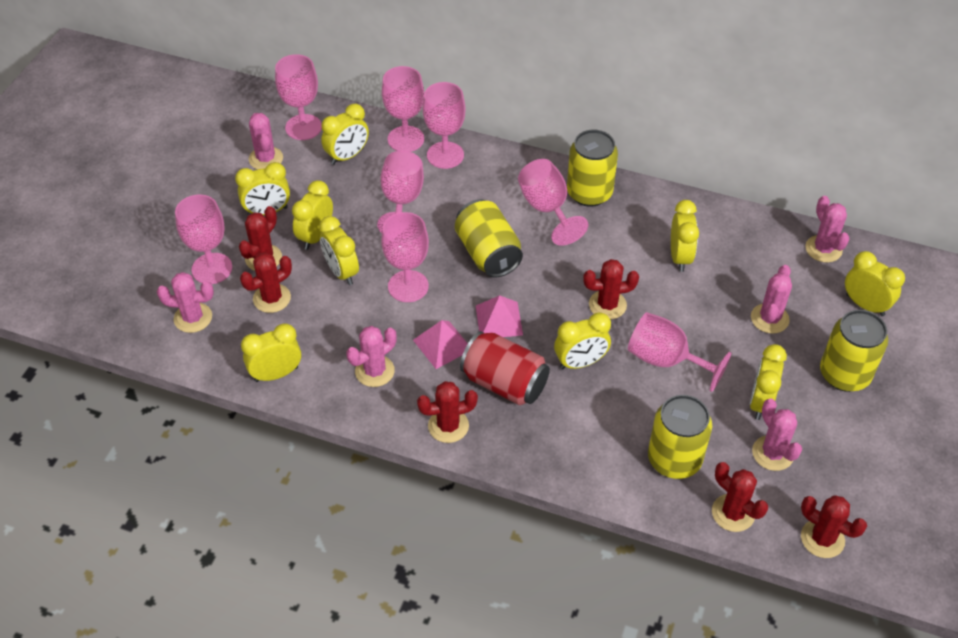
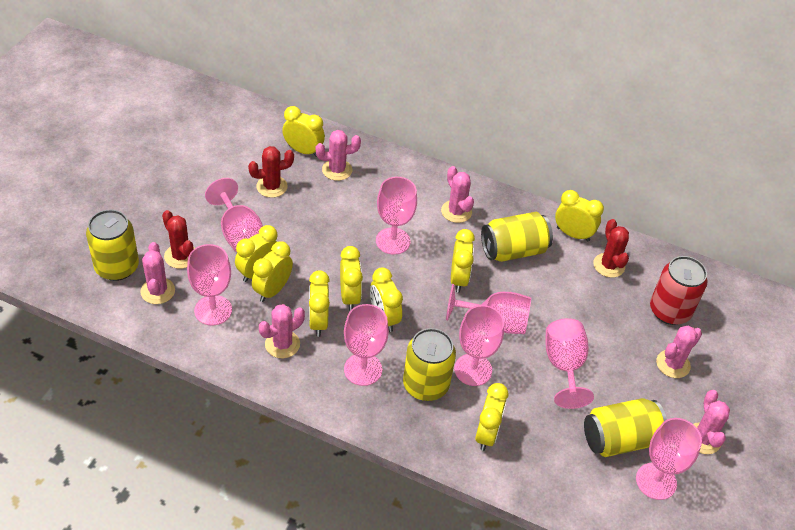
pink pyramid: 2 -> 0
red cactus: 6 -> 3

